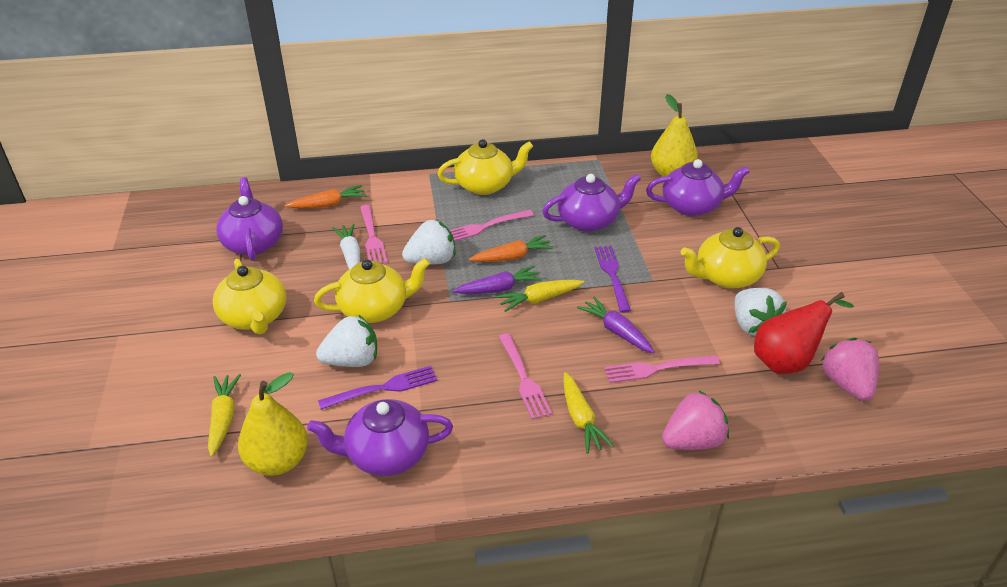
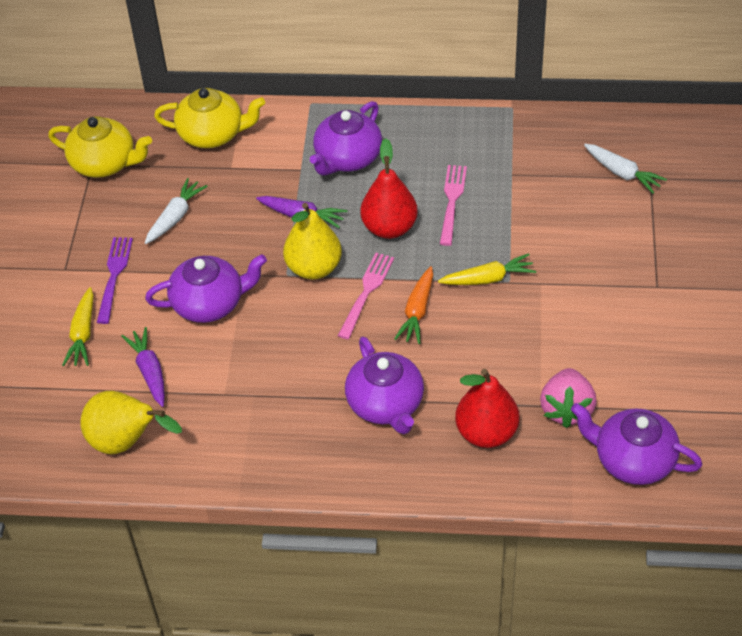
orange carrot: 2 -> 1
pink fork: 4 -> 2
pink strawberry: 2 -> 1
purple fork: 2 -> 1
red pear: 1 -> 2
white carrot: 1 -> 2
white strawberry: 3 -> 0
yellow carrot: 3 -> 2
yellow teapot: 4 -> 2

